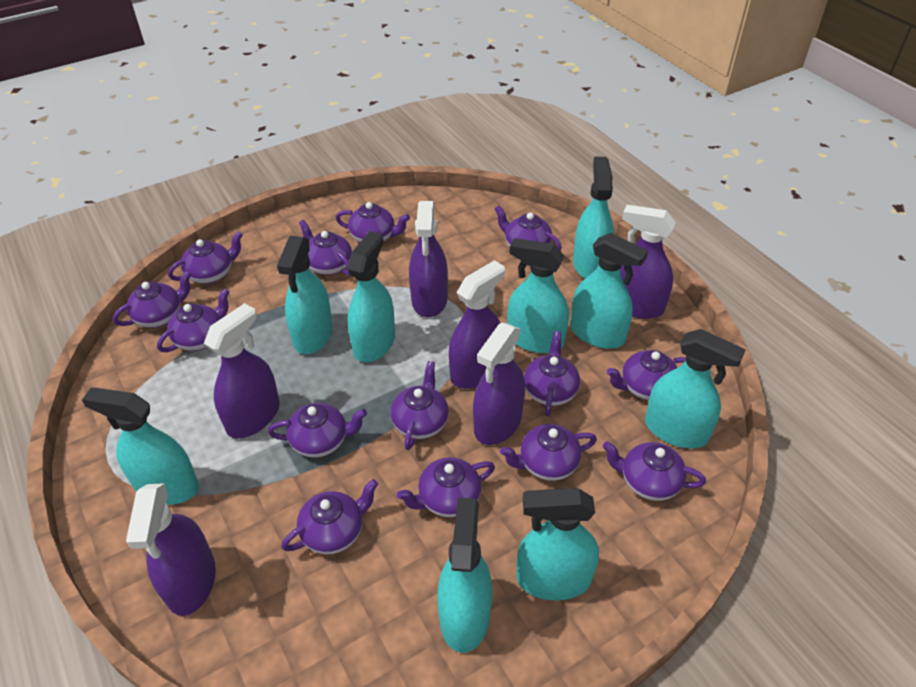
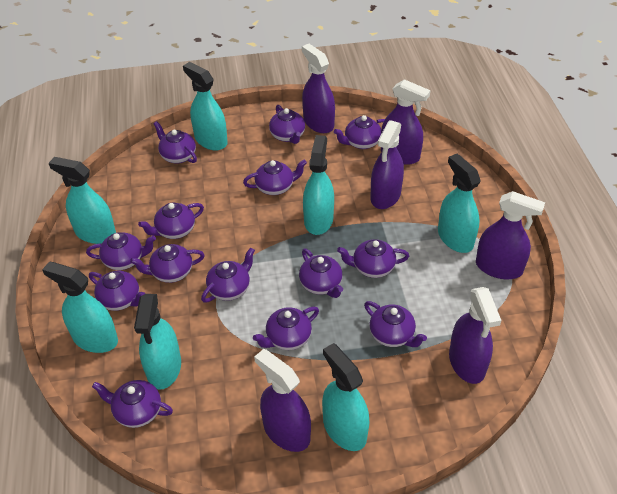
turquoise spray bottle: 9 -> 7

